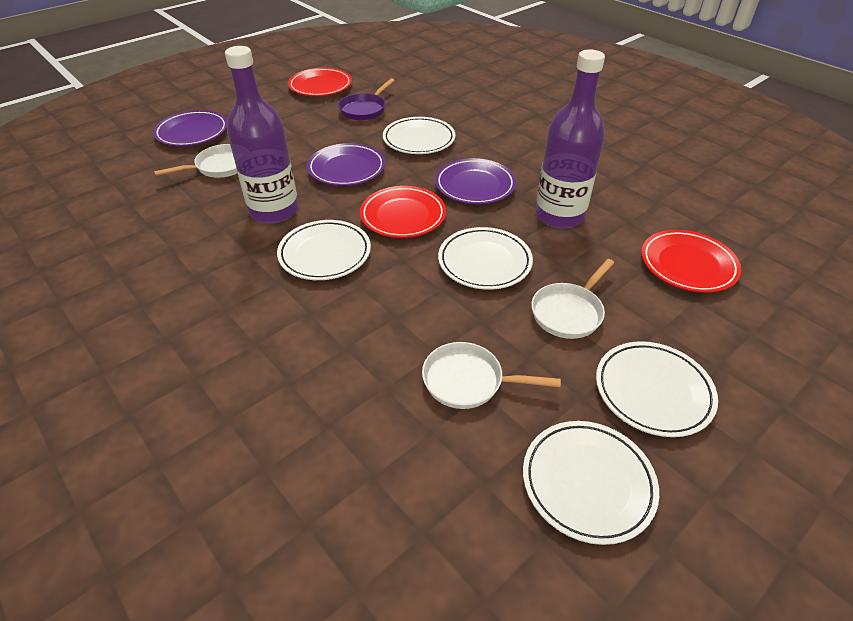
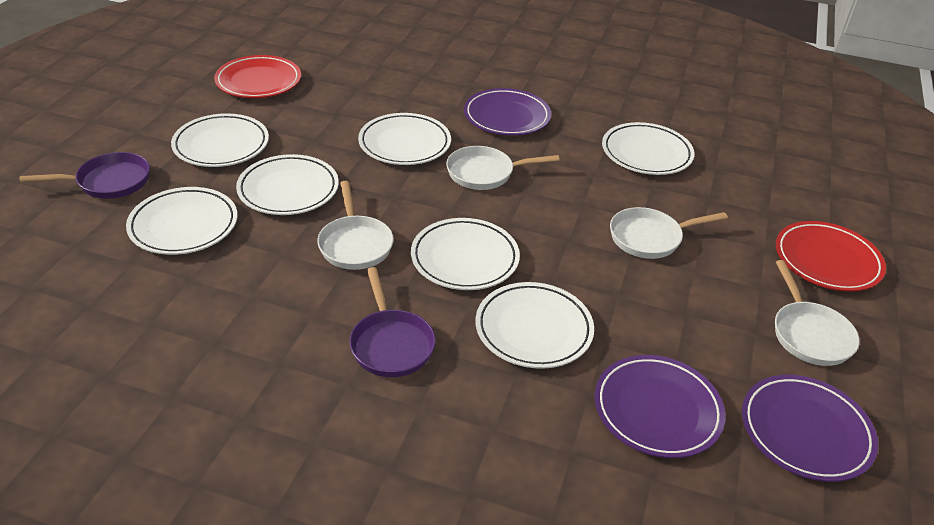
purple bottle: 2 -> 0
purple pan: 1 -> 2
red plate: 3 -> 2
white pan: 3 -> 4
white plate: 5 -> 7

